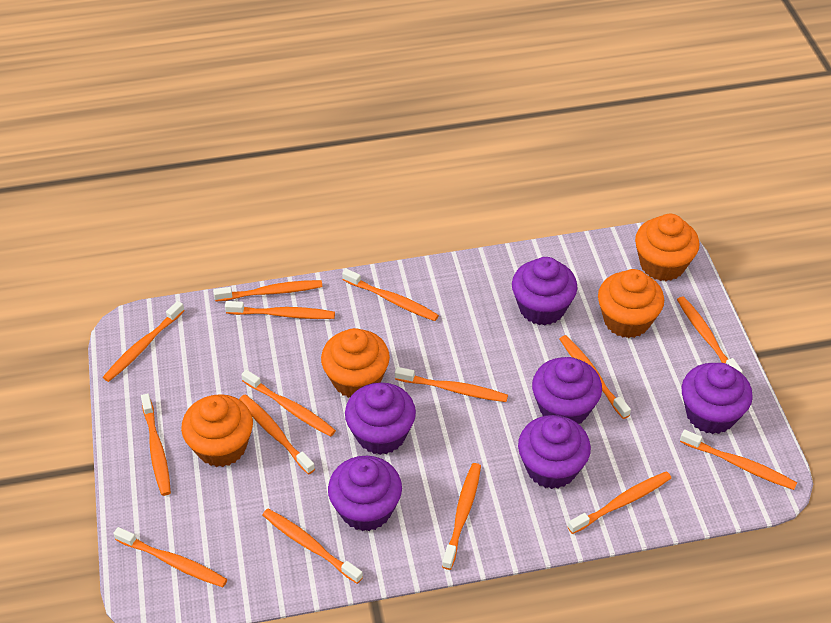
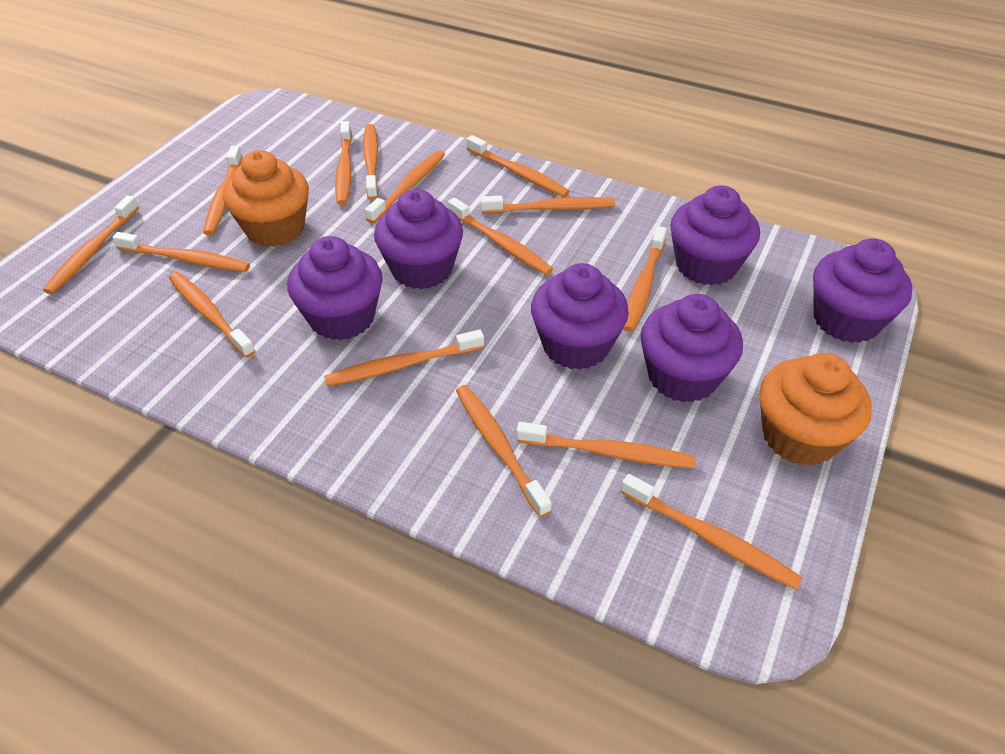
orange cupcake: 4 -> 2

